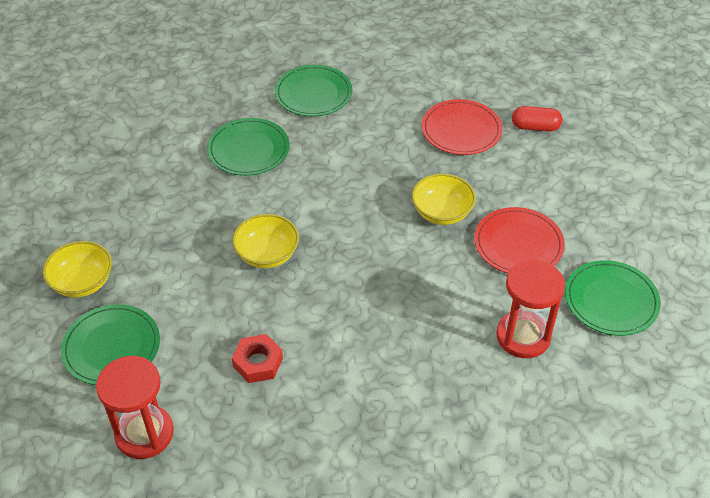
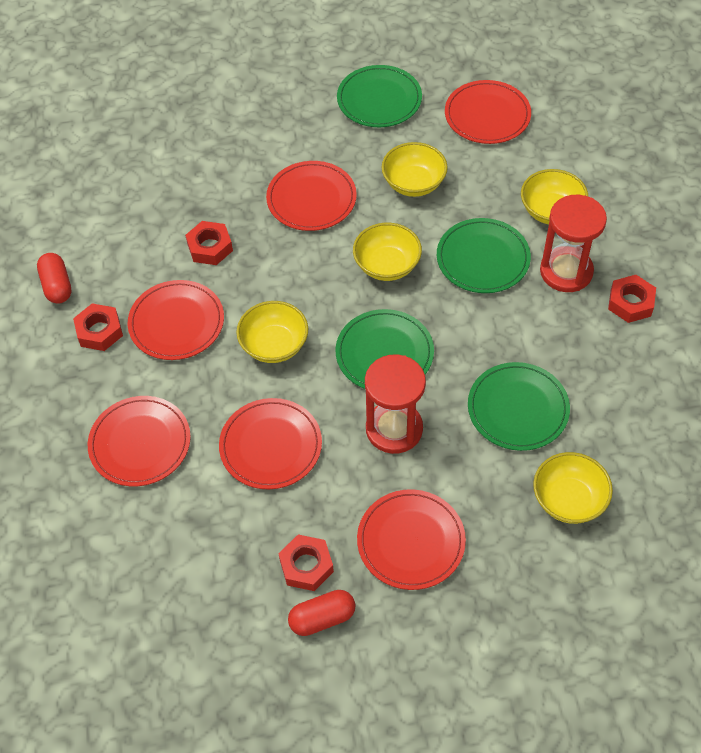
red capsule: 1 -> 2
red nut: 1 -> 4
red plate: 2 -> 6
yellow bowl: 3 -> 5

